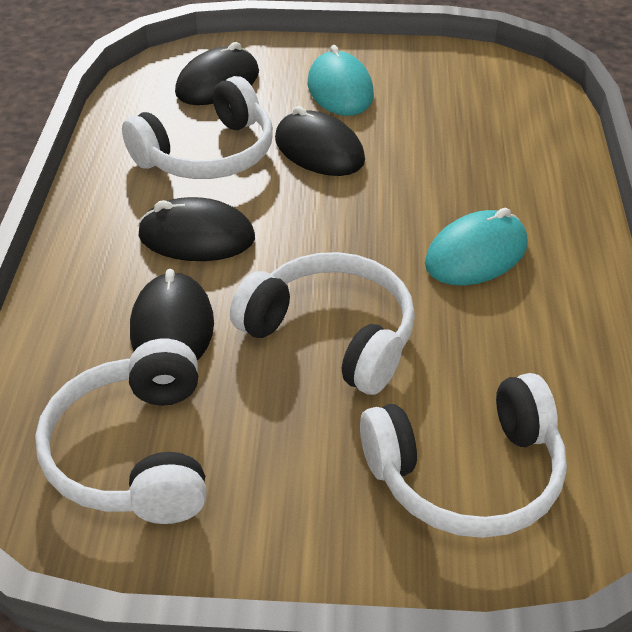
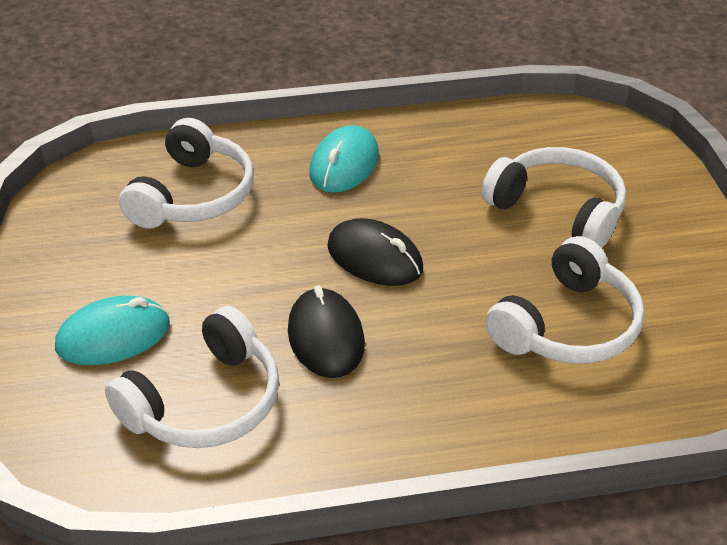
black mouse: 4 -> 2

